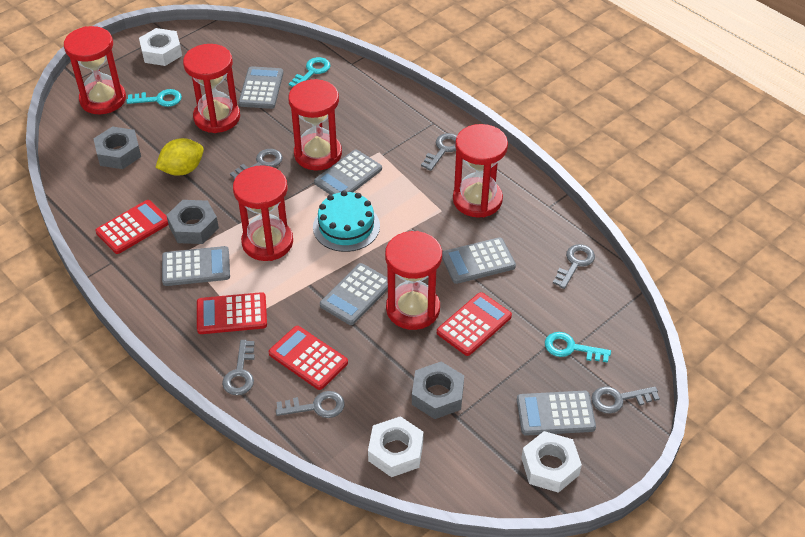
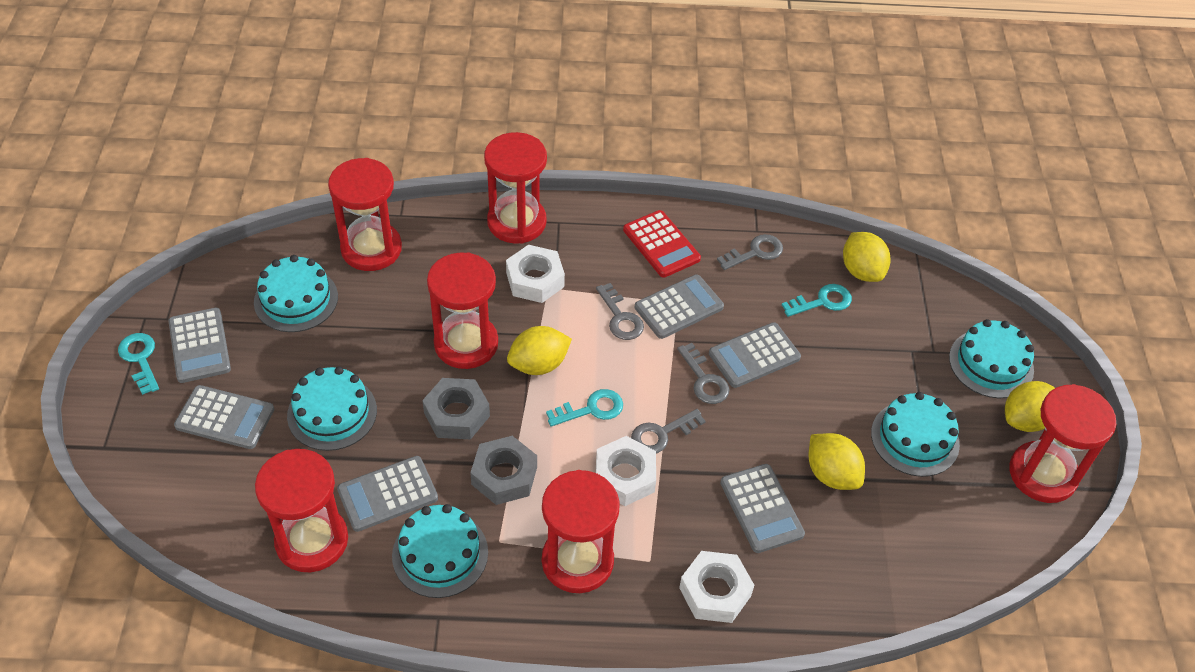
grey key: 6 -> 4
grey nut: 3 -> 2
red calculator: 4 -> 1
turquoise cake: 1 -> 5
yellow lemon: 1 -> 4

